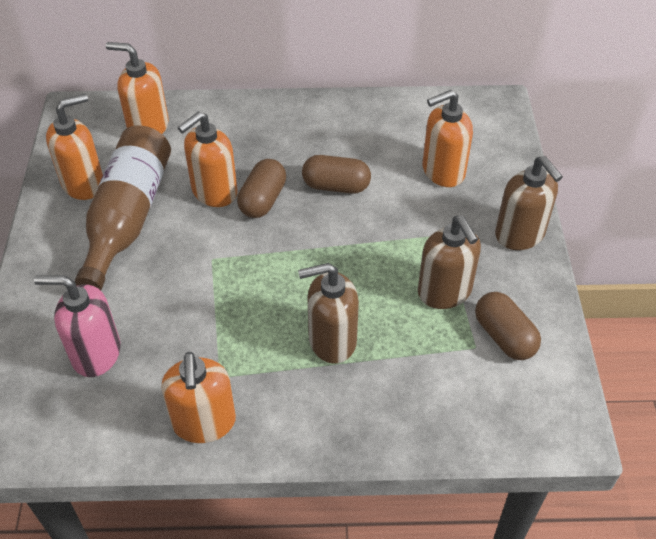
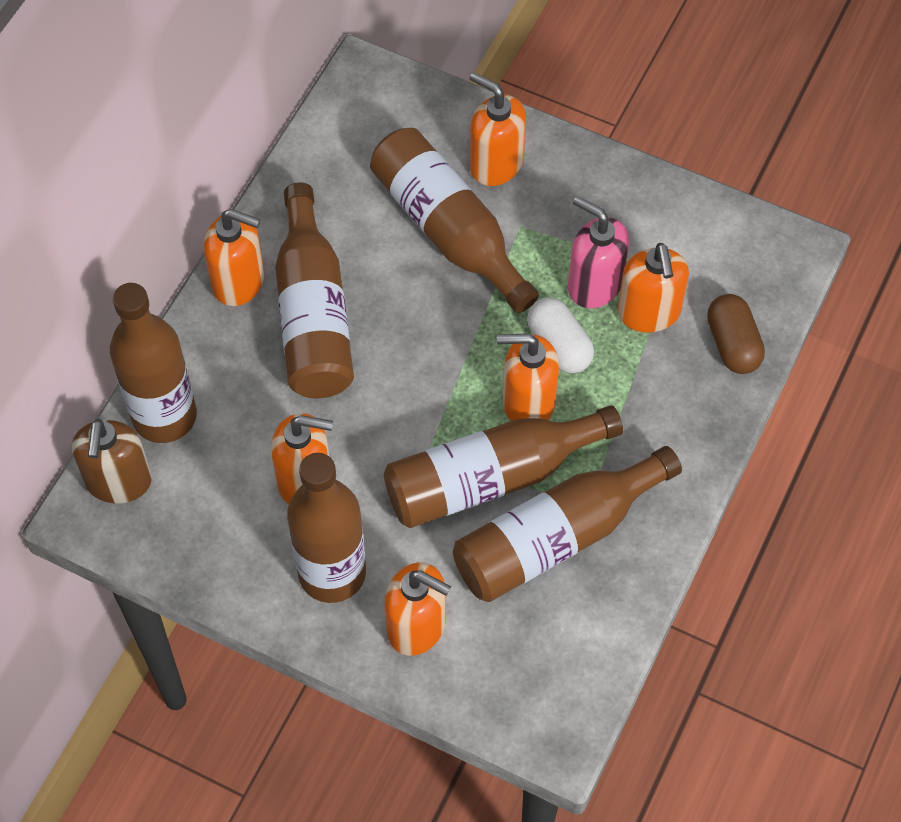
brown bottle: 1 -> 6
brown capsule: 3 -> 1
brown soap dispenser: 3 -> 1
orange soap dispenser: 5 -> 6
white capsule: 0 -> 1

